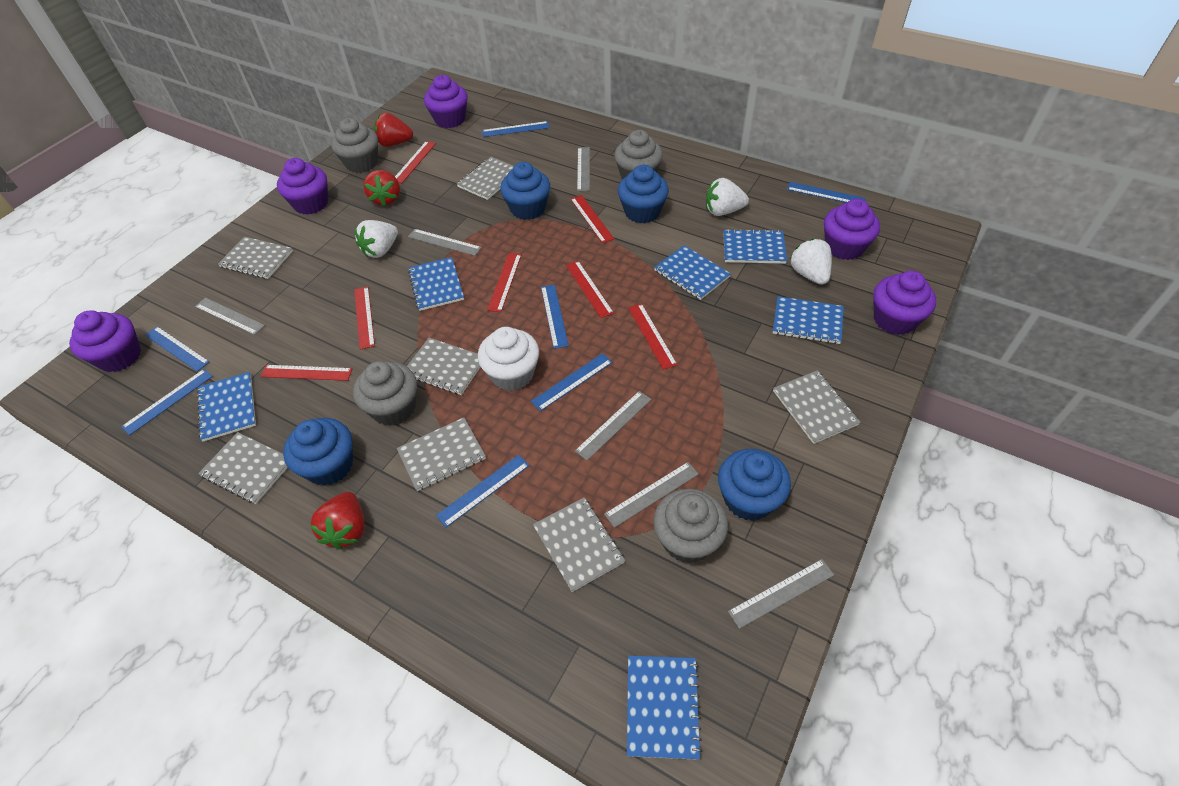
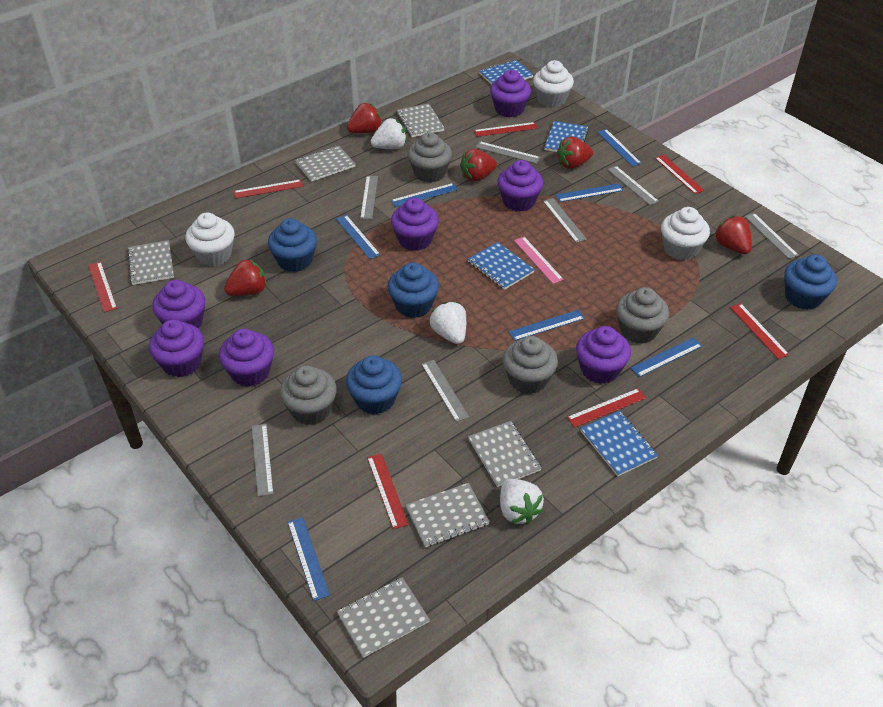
blue notebook: 6 -> 4
grey notebook: 7 -> 6
grey ruler: 6 -> 7
pink ruler: 0 -> 1
purple cupcake: 5 -> 7
red strawberry: 3 -> 5
white cupcake: 1 -> 3

